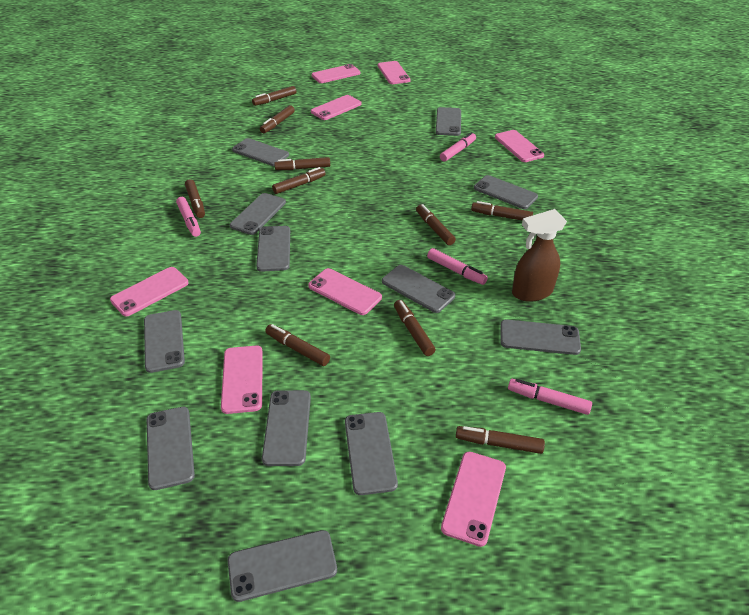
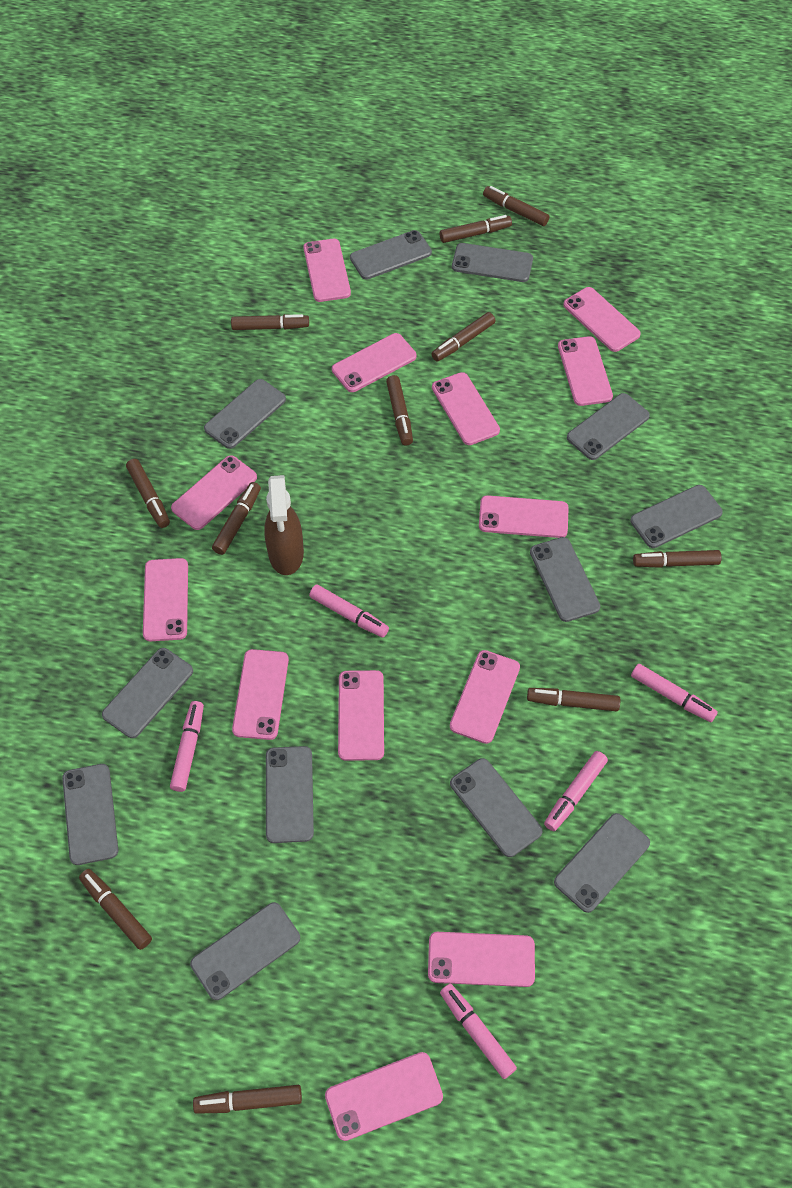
brown marker: 10 -> 11
pink marker: 4 -> 5
pink phone: 8 -> 13

